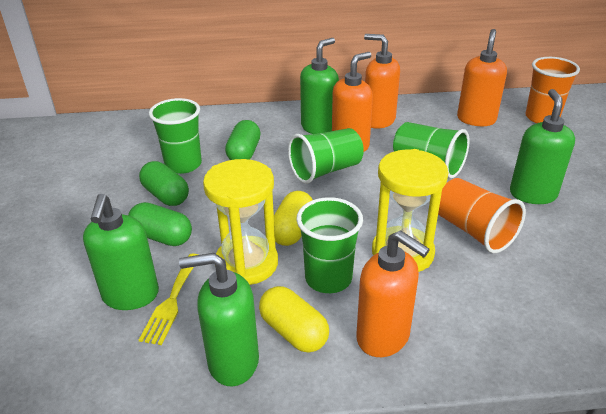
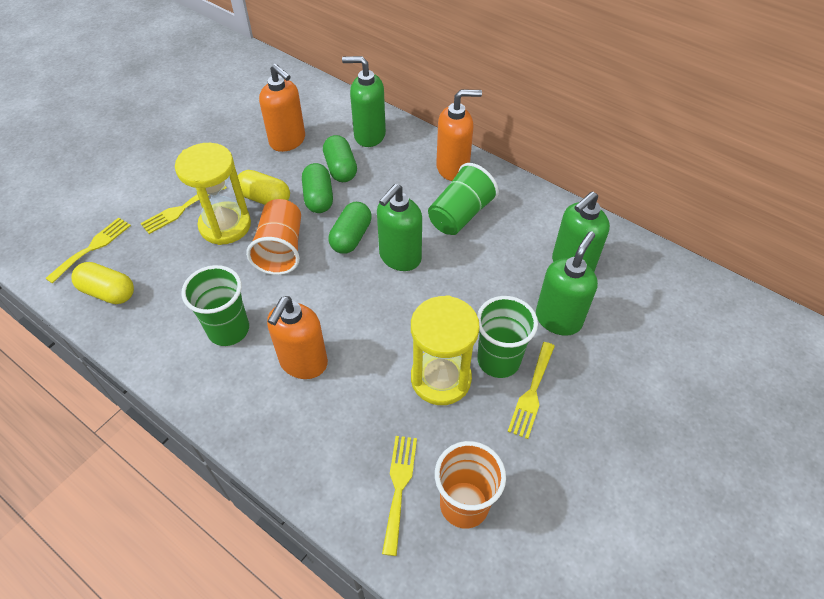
green cup: 4 -> 3
orange soap dispenser: 4 -> 3
yellow fork: 1 -> 4

